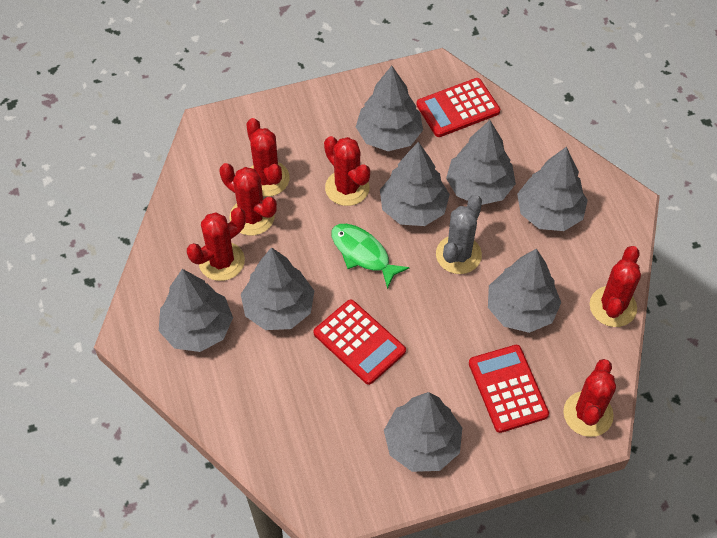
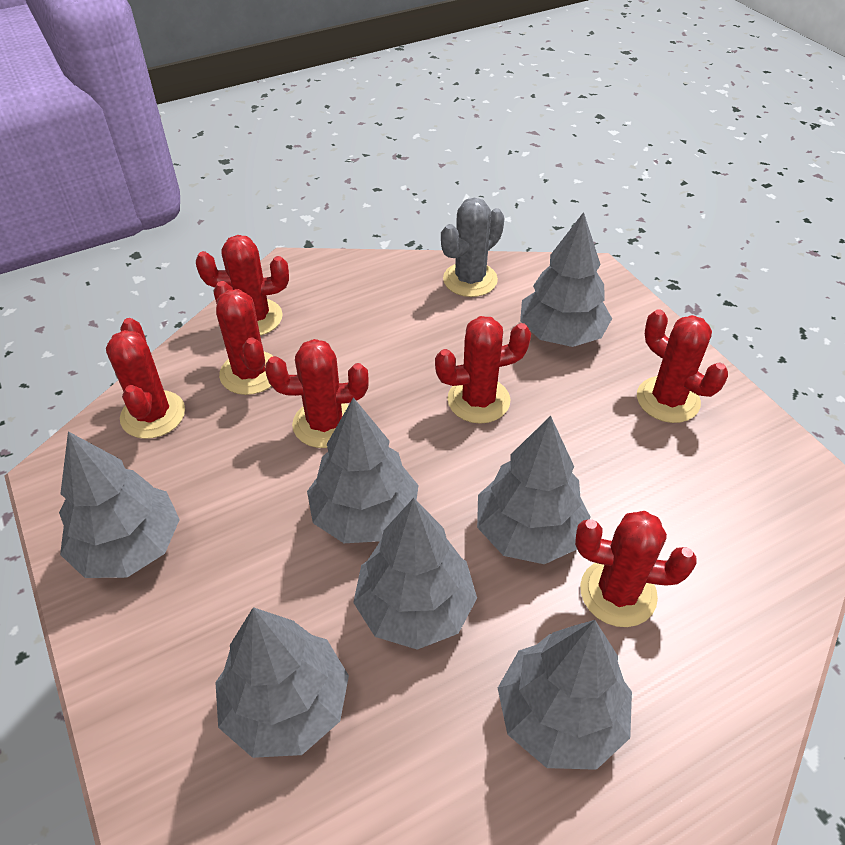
green fish: 1 -> 0
grey tree: 8 -> 7
red cactus: 6 -> 7
red calculator: 3 -> 0

